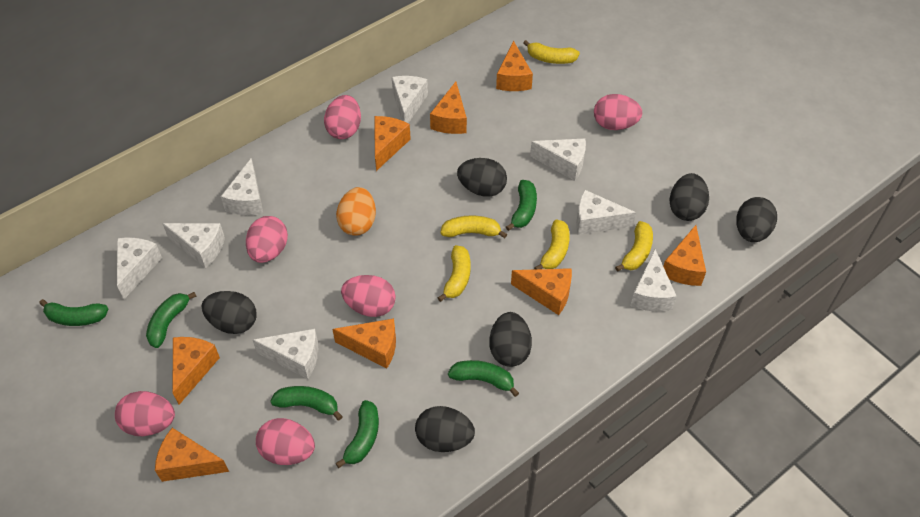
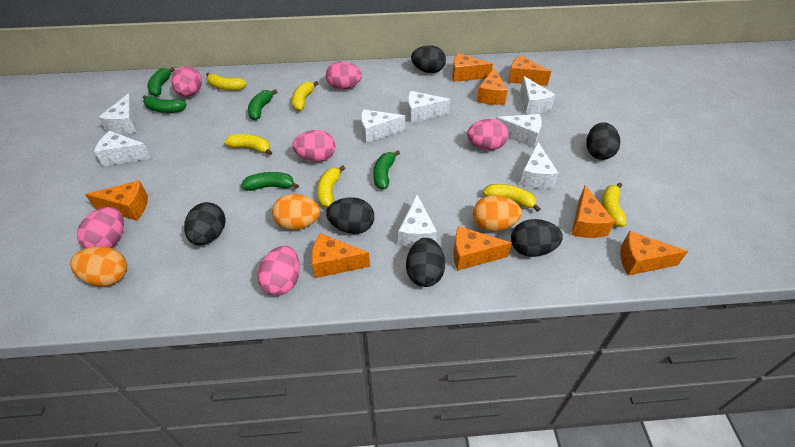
green banana: 6 -> 5
orange egg: 1 -> 3
yellow banana: 5 -> 6

